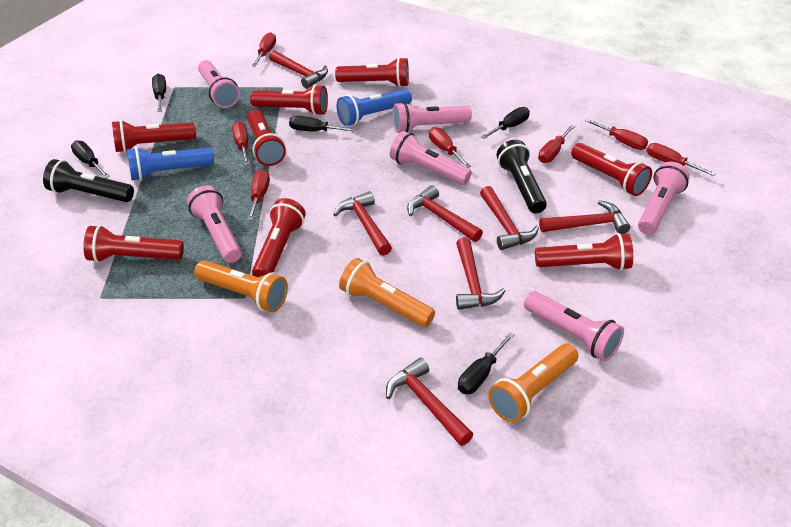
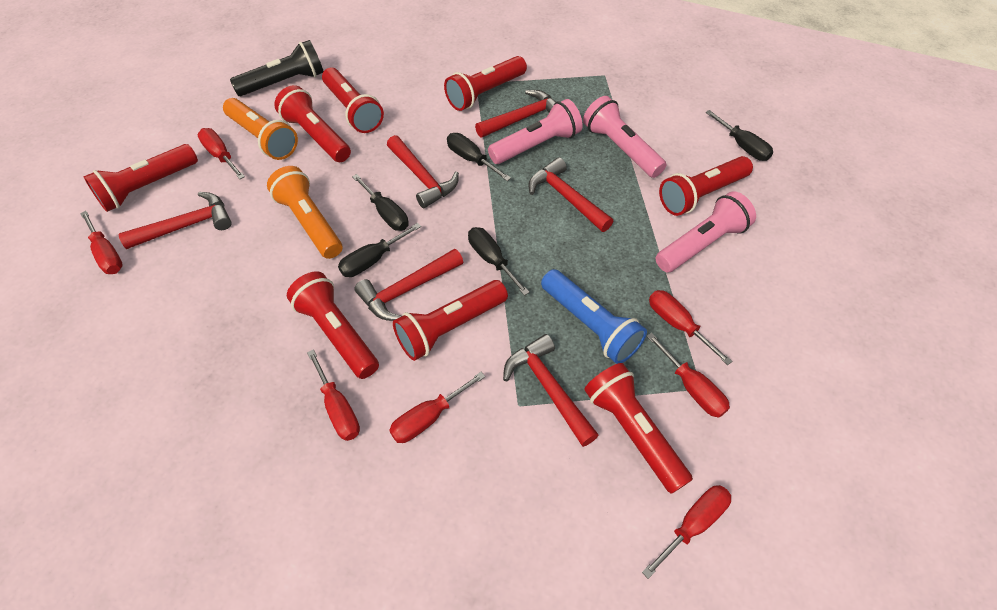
black flashlight: 2 -> 1
blue flashlight: 2 -> 1
orange flashlight: 3 -> 2
pink flashlight: 6 -> 3
red hammer: 7 -> 6

